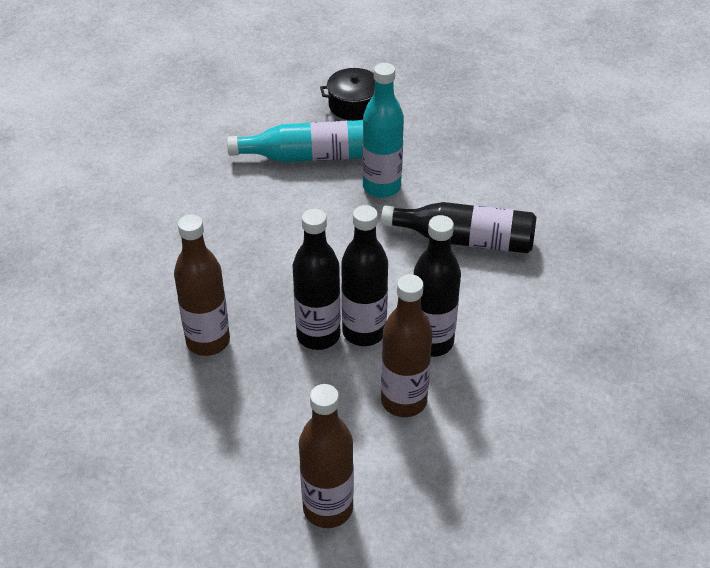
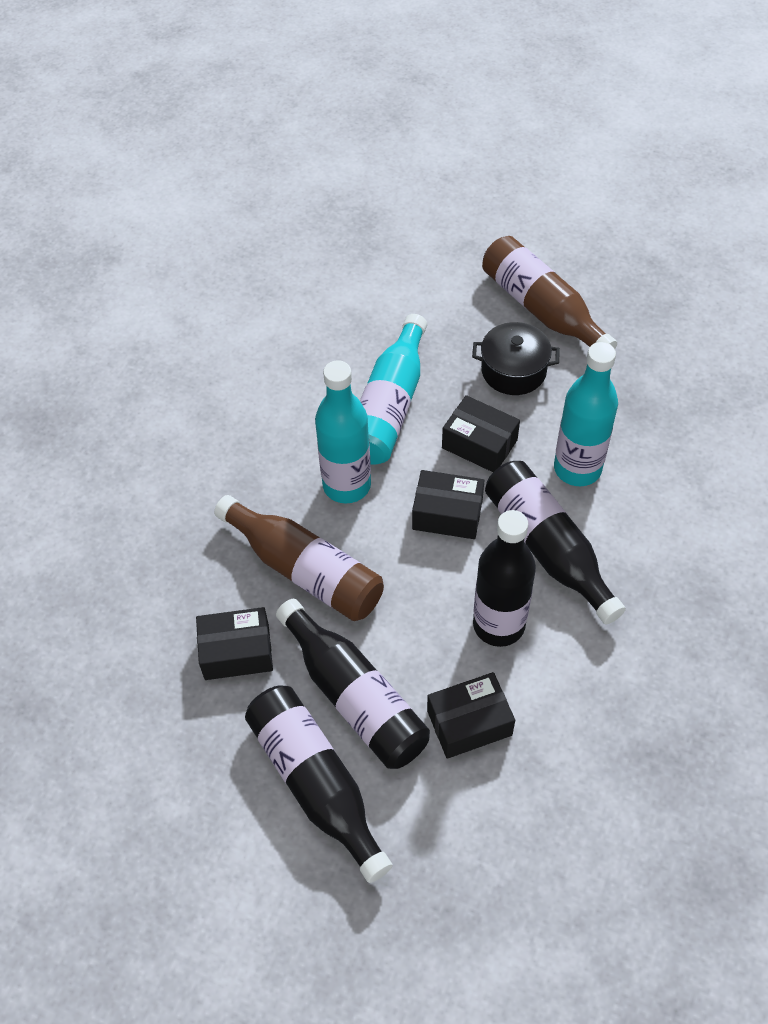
black box: 0 -> 4
brown bottle: 3 -> 2
turquoise bottle: 2 -> 3

